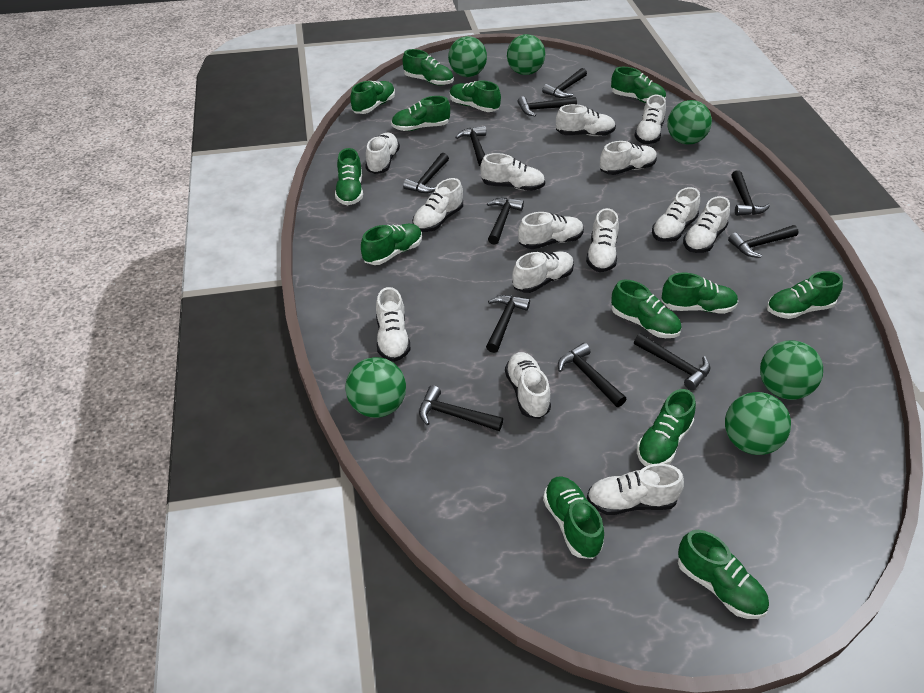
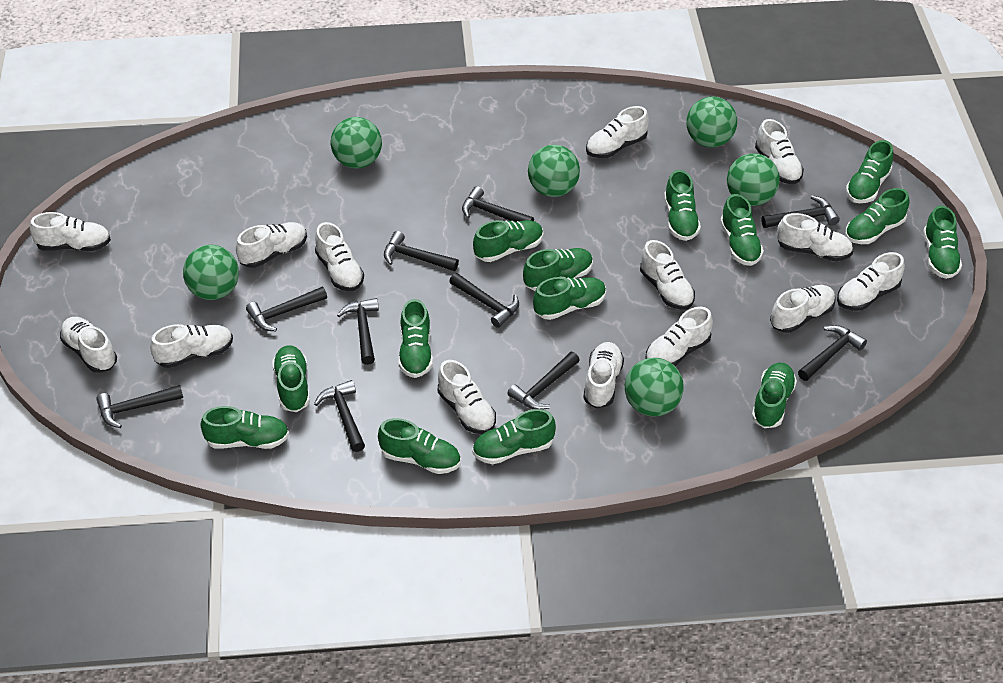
black hammer: 11 -> 10
green shoe: 13 -> 14

